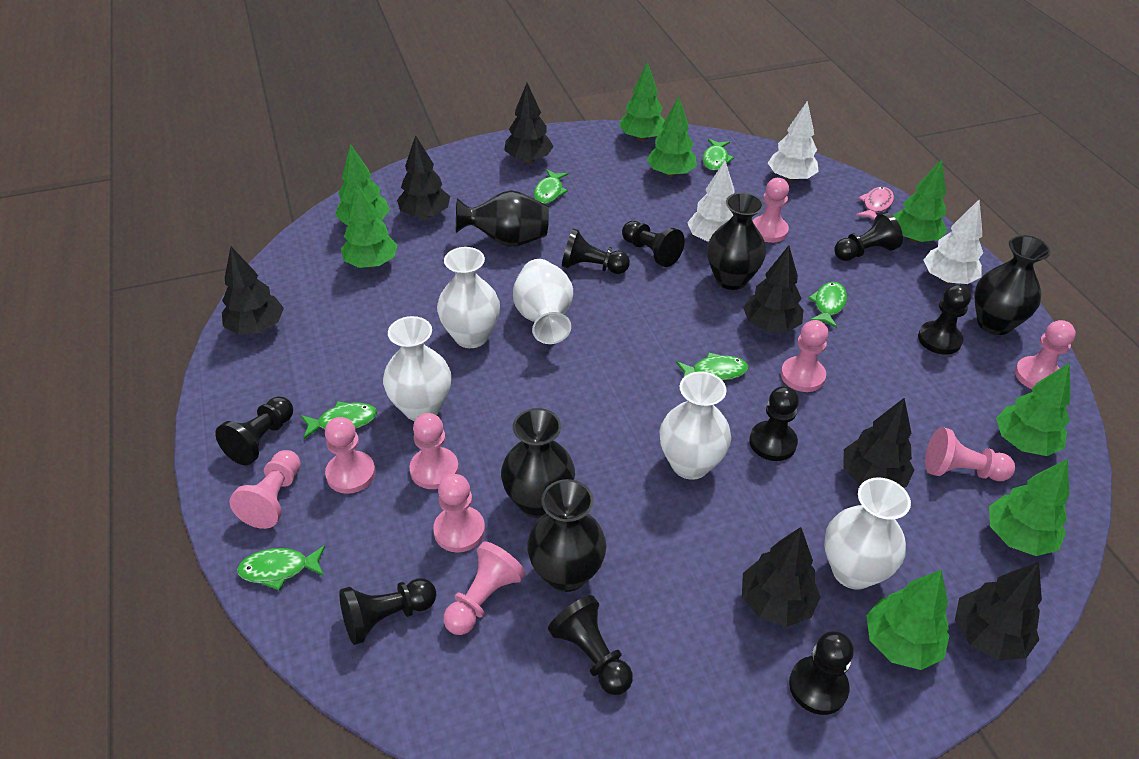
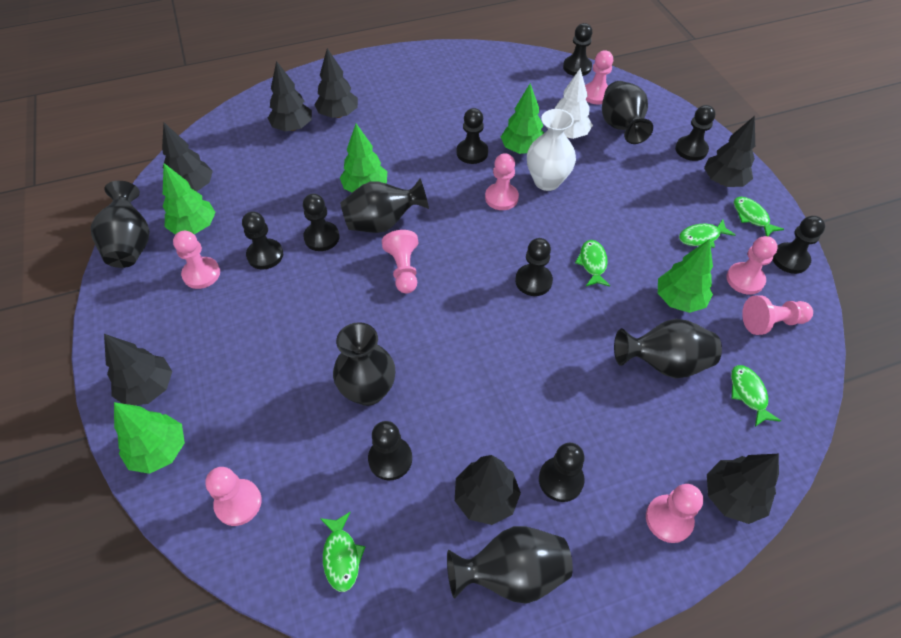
black vase: 5 -> 6
green fish: 6 -> 5
green tree: 8 -> 5
pink fish: 1 -> 0
pink pawn: 9 -> 8
white tree: 3 -> 1
white vase: 5 -> 1

